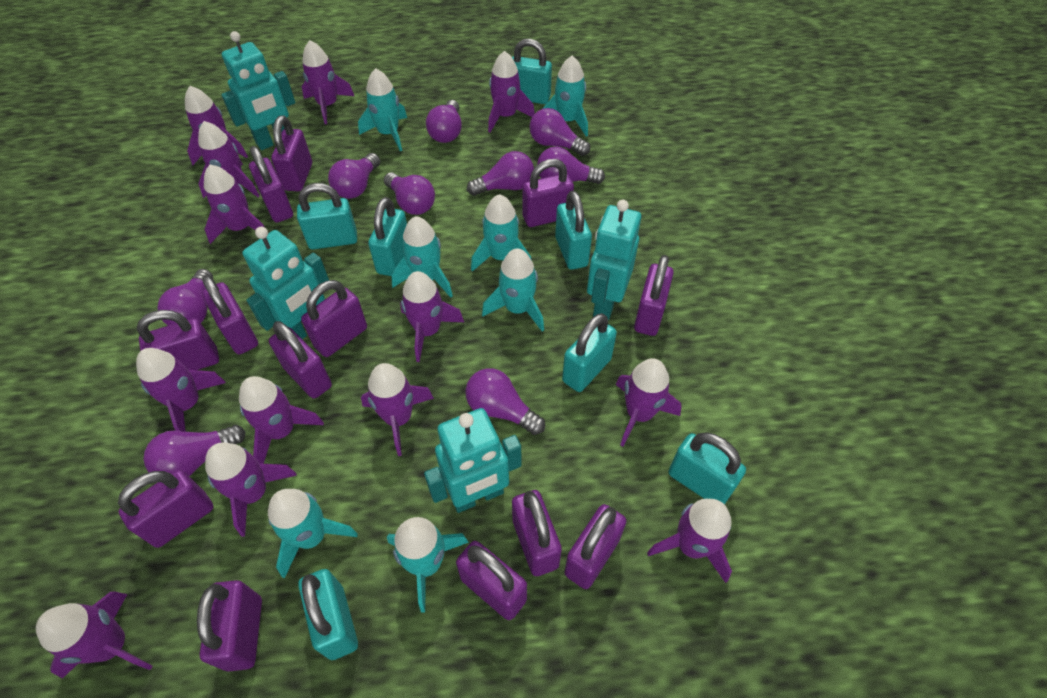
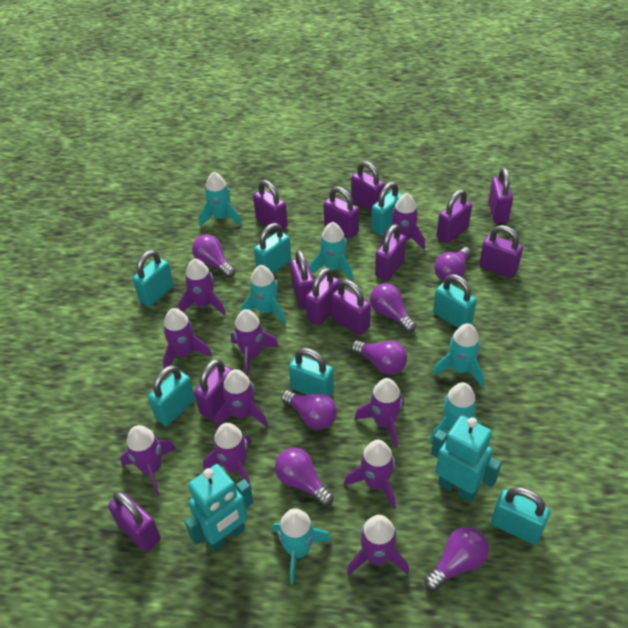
purple light bulb: 9 -> 7
purple padlock: 13 -> 12
purple rocket: 13 -> 10
turquoise robot: 4 -> 2
turquoise rocket: 7 -> 6

